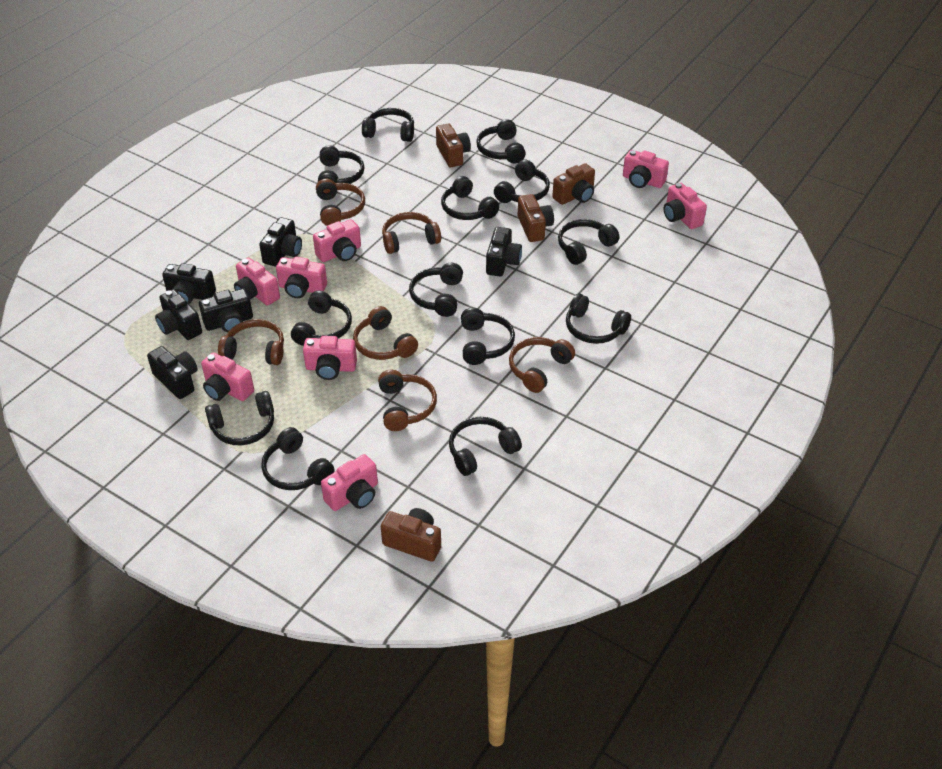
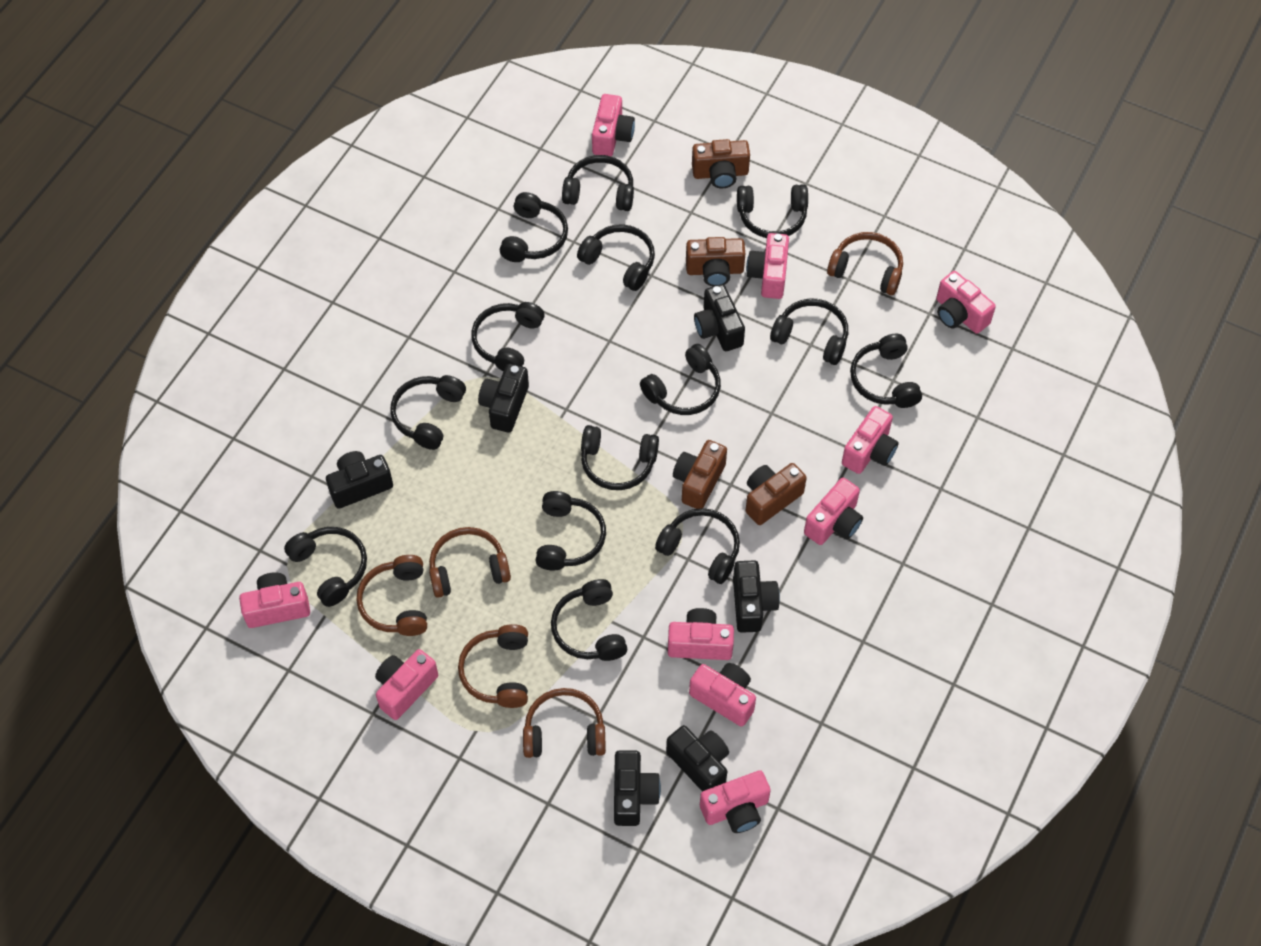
black headphones: 13 -> 14
brown headphones: 6 -> 5
pink camera: 8 -> 10

